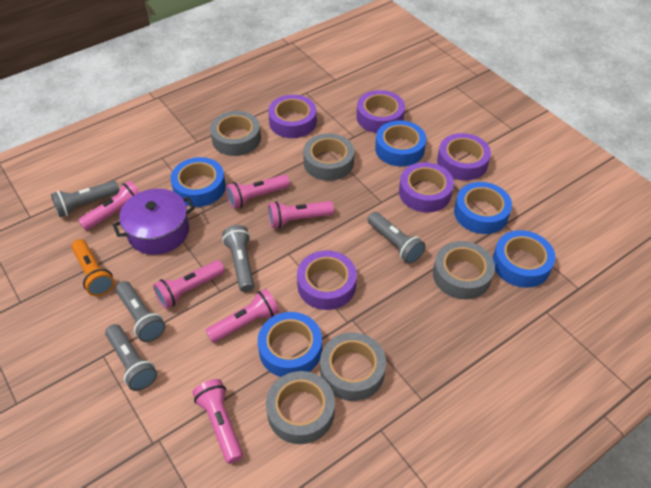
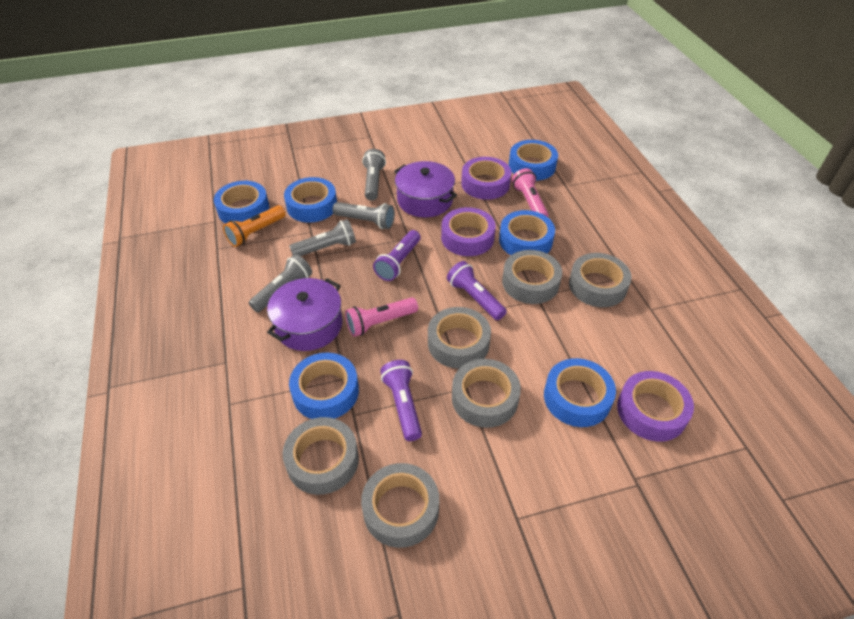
blue tape: 5 -> 6
grey flashlight: 5 -> 4
grey tape: 5 -> 6
pink flashlight: 6 -> 2
purple flashlight: 0 -> 3
purple pot: 1 -> 2
purple tape: 5 -> 3

